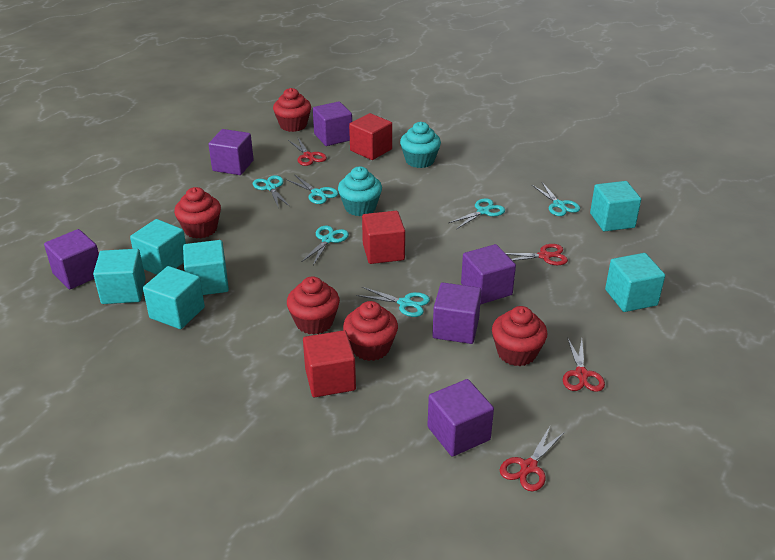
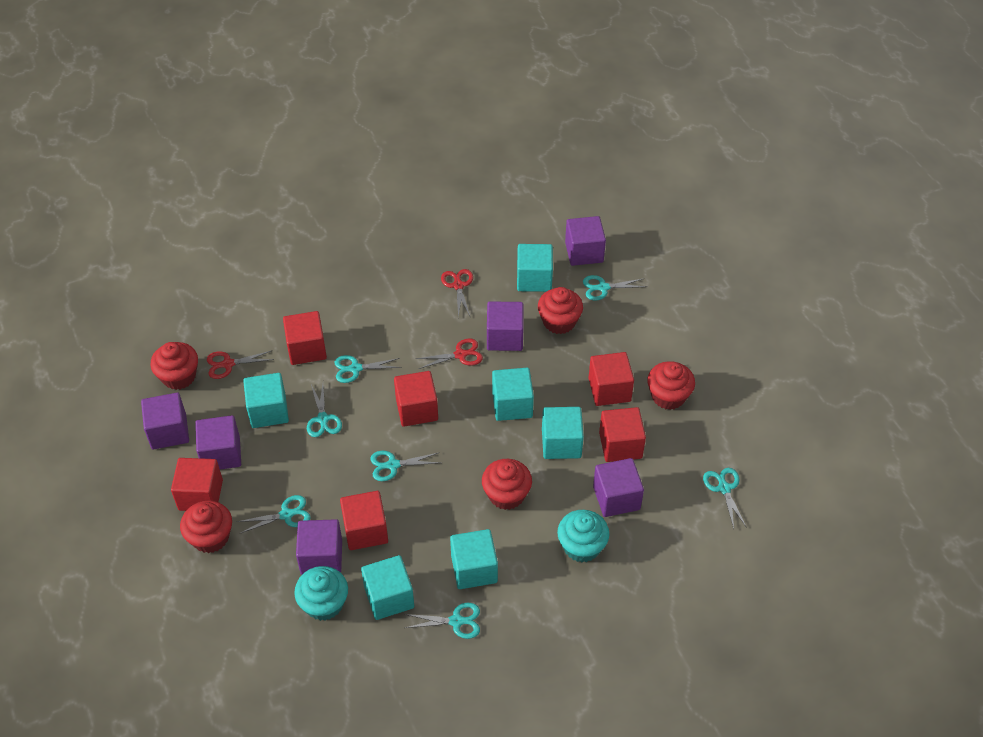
red cube: 3 -> 6
red scissors: 4 -> 3
turquoise scissors: 6 -> 7

